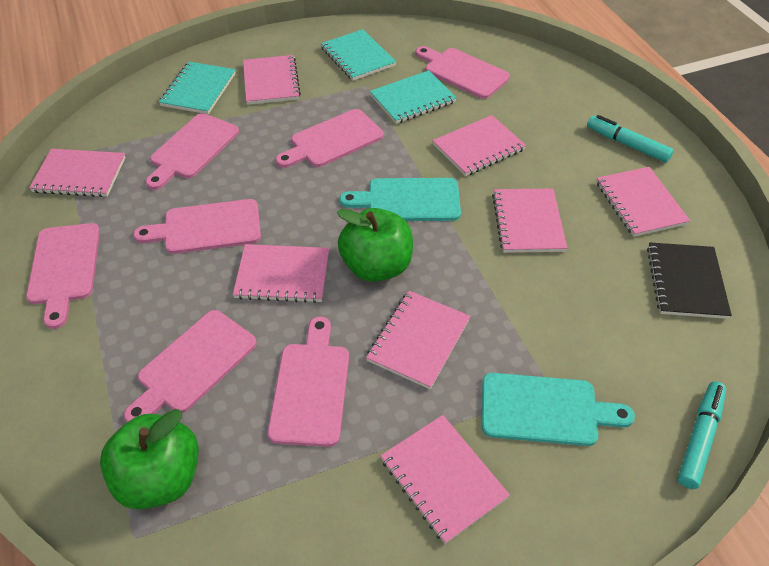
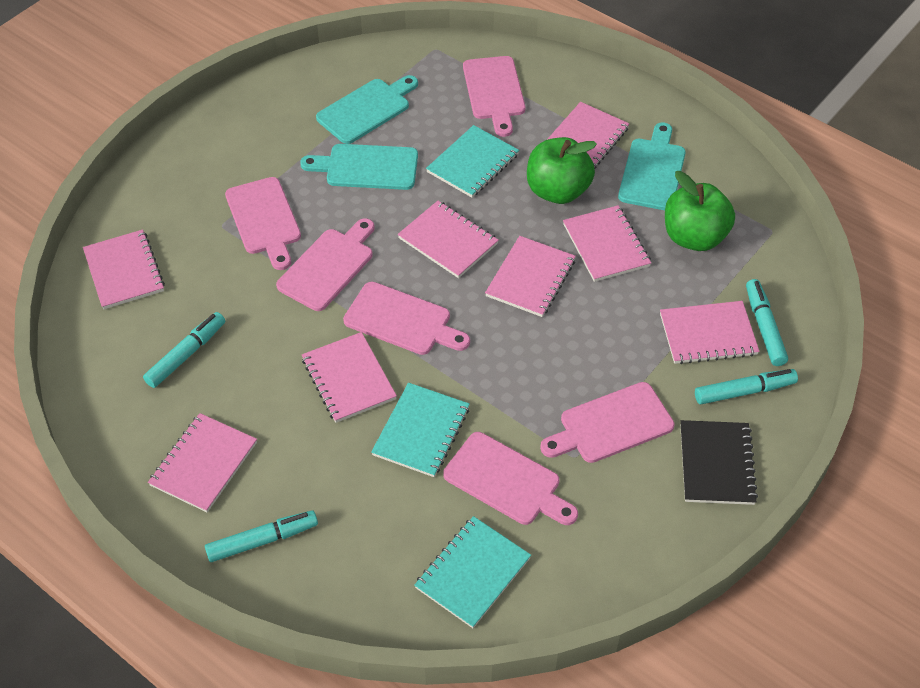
pink cutting board: 7 -> 6
turquoise cutting board: 2 -> 3
turquoise marker: 2 -> 4

